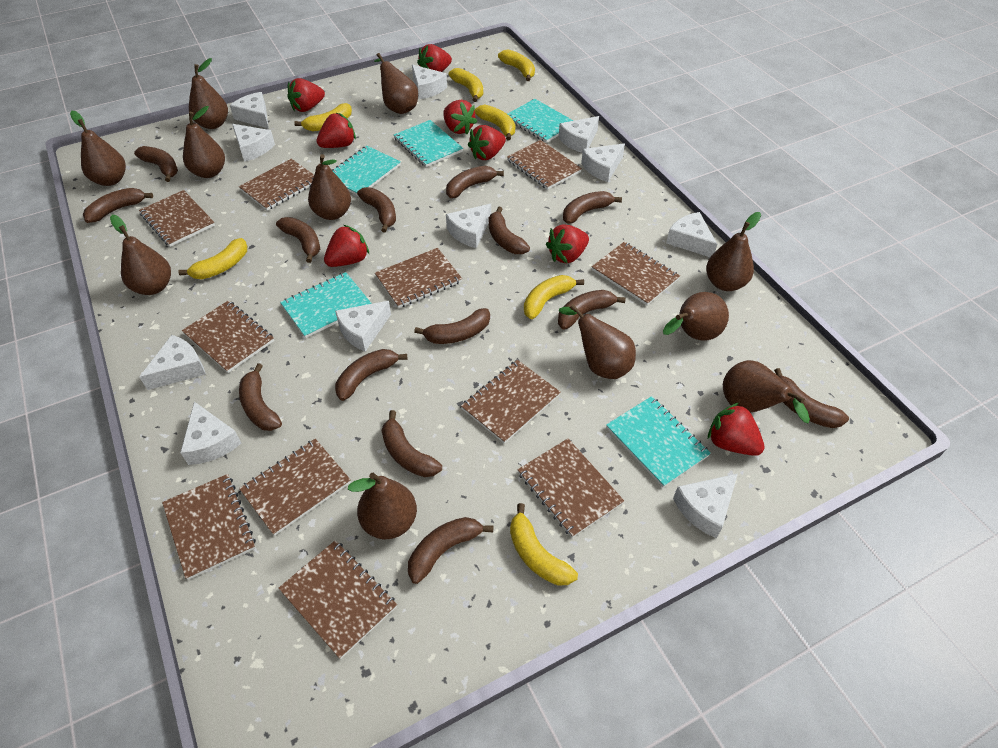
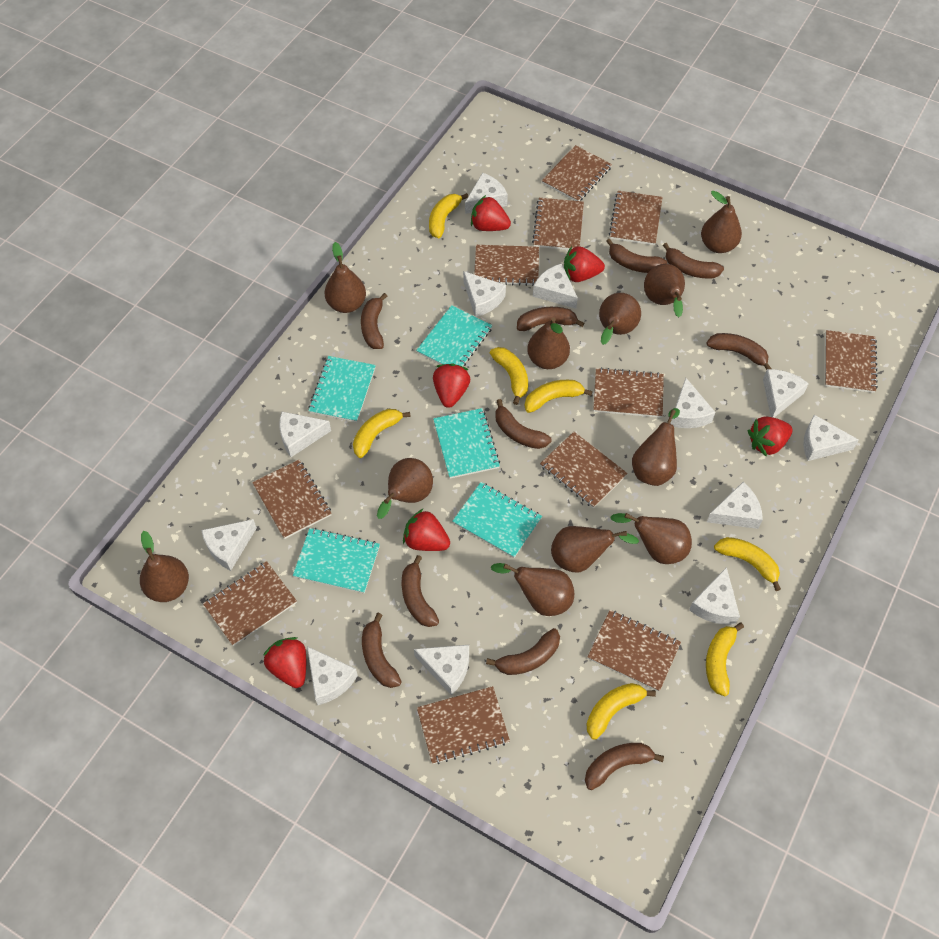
brown banana: 14 -> 10
red strawberry: 8 -> 6
white cheese: 11 -> 12

